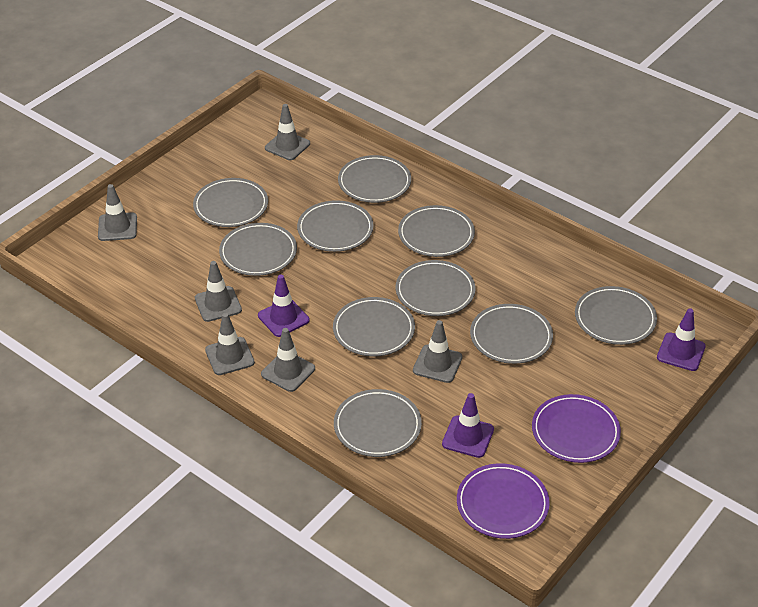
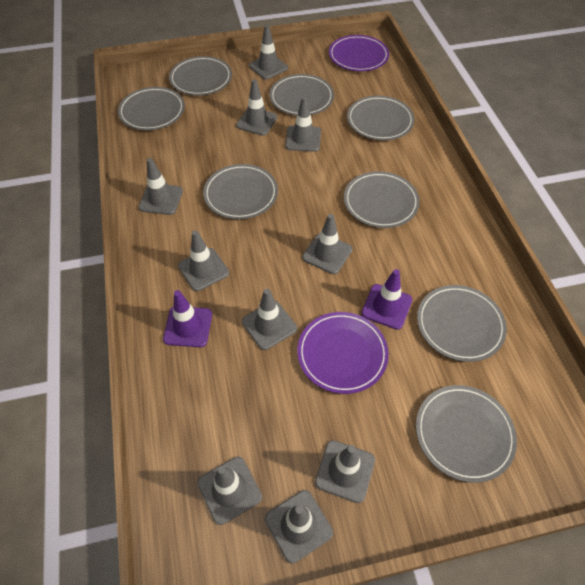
grey plate: 10 -> 8
grey traffic cone: 6 -> 10
purple traffic cone: 3 -> 2

